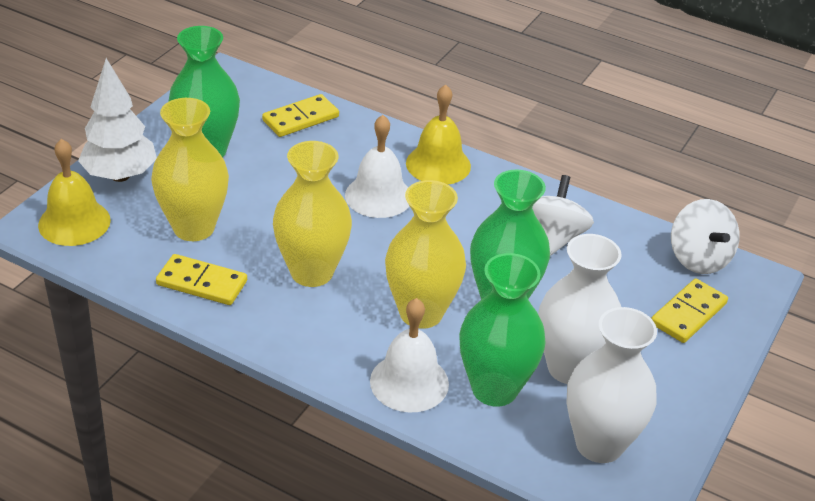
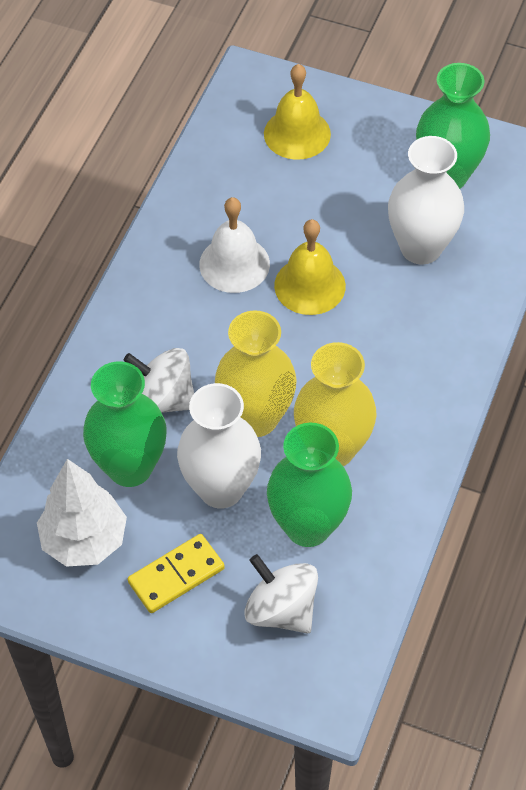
white bell: 2 -> 1
yellow domino: 3 -> 1
yellow vase: 3 -> 2

